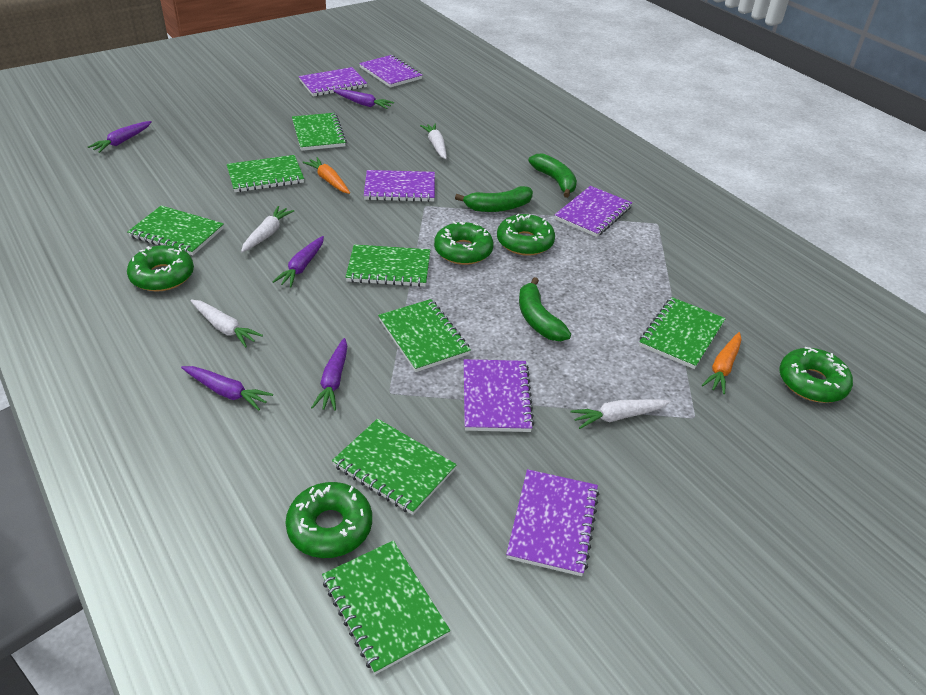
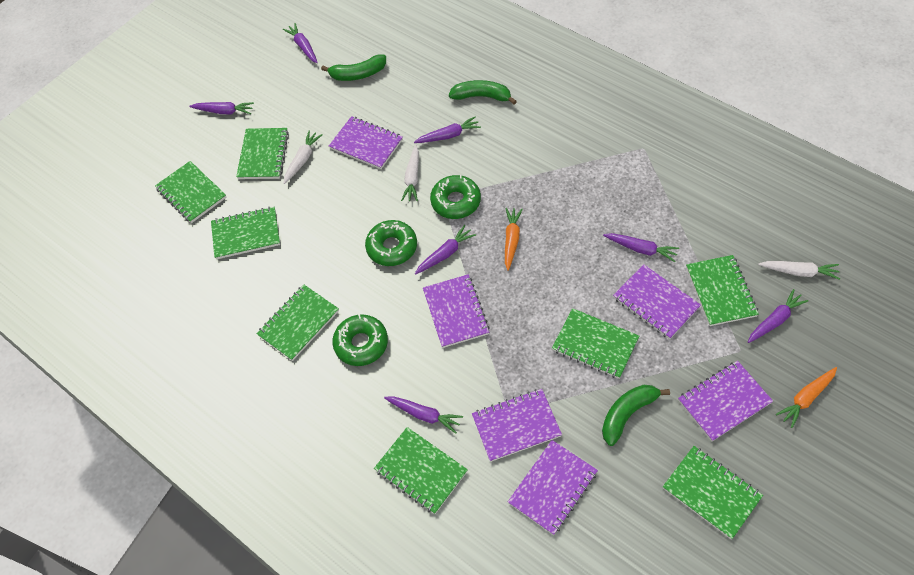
green donut: 5 -> 3
purple carrot: 5 -> 7
white carrot: 4 -> 3

